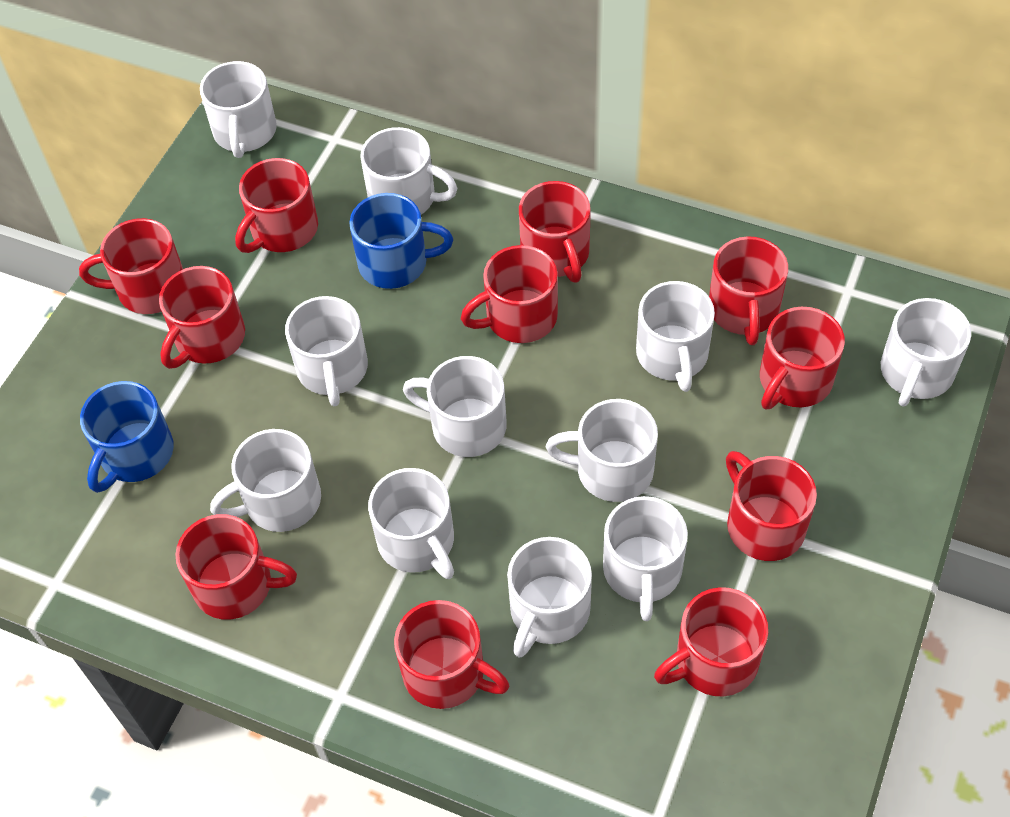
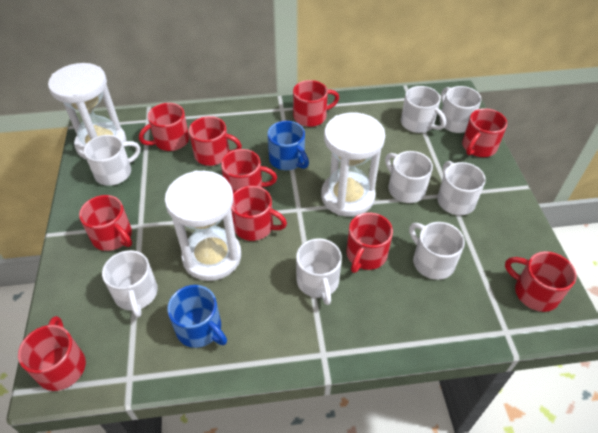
red mug: 11 -> 10
white hourglass: 0 -> 3
white mug: 11 -> 8

